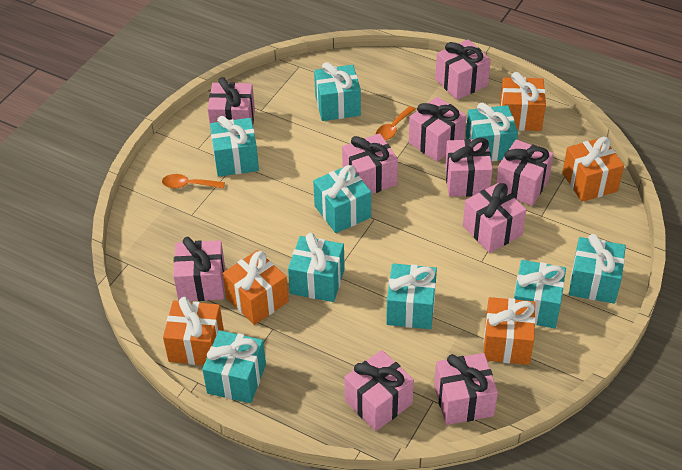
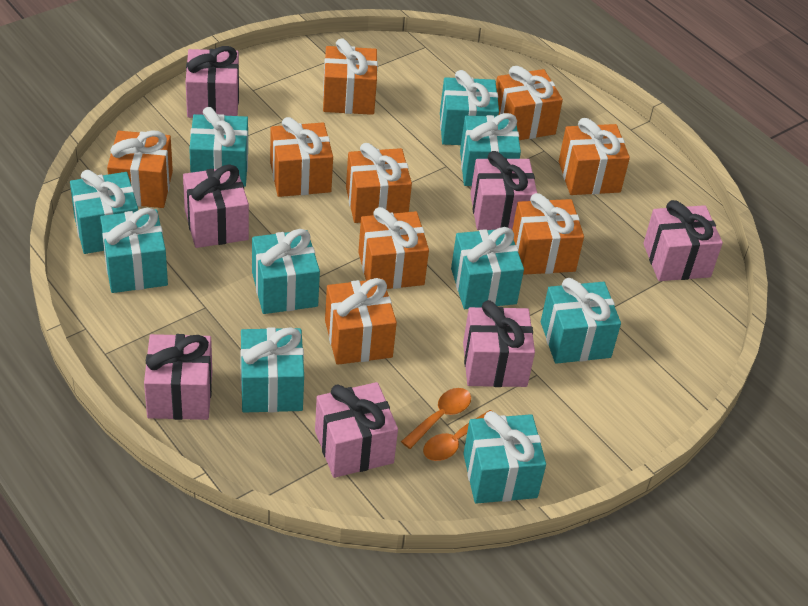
orange gift: 5 -> 9
pink gift: 10 -> 7
turquoise gift: 9 -> 10

